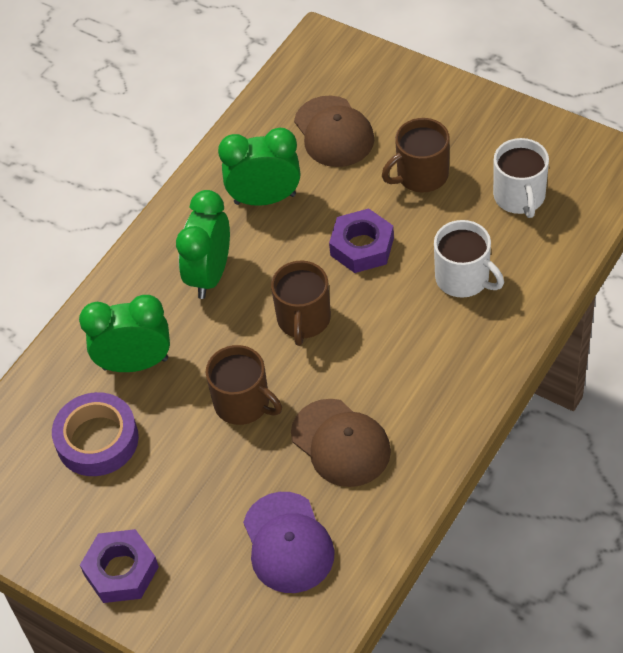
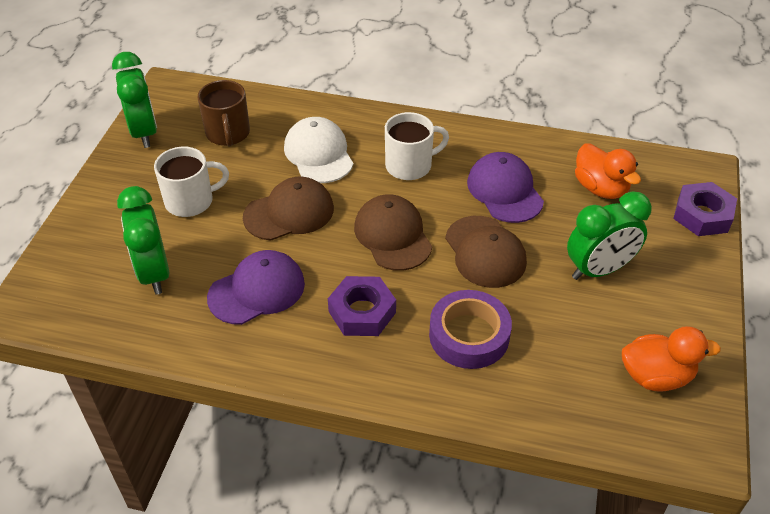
brown cap: 2 -> 3
brown mug: 3 -> 1
orange duck: 0 -> 2
purple cap: 1 -> 2
white cap: 0 -> 1

